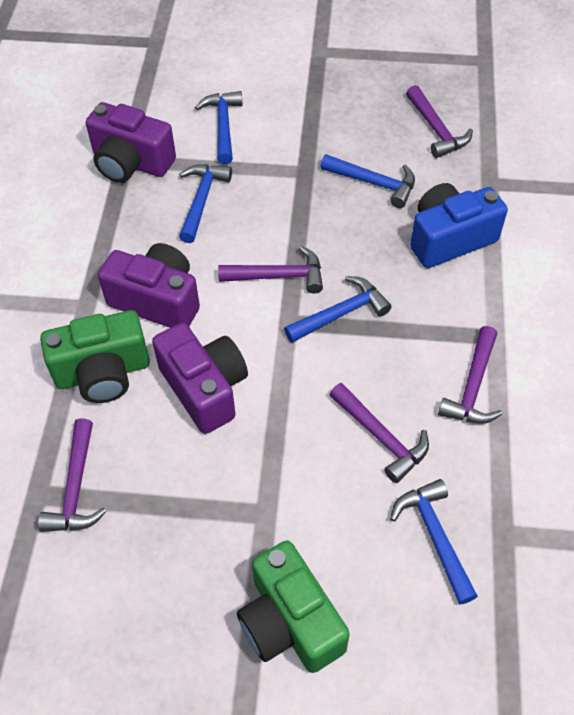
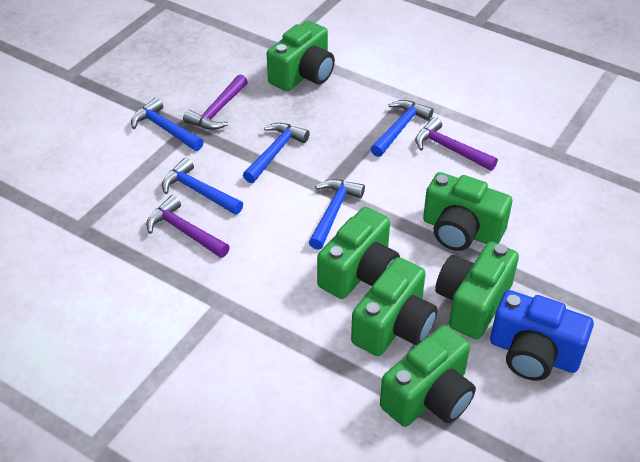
green camera: 2 -> 6
purple camera: 3 -> 0
purple hammer: 5 -> 3

